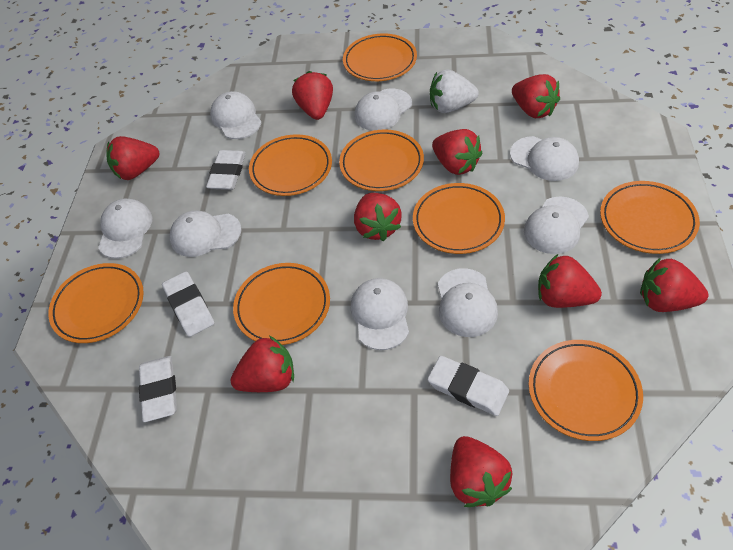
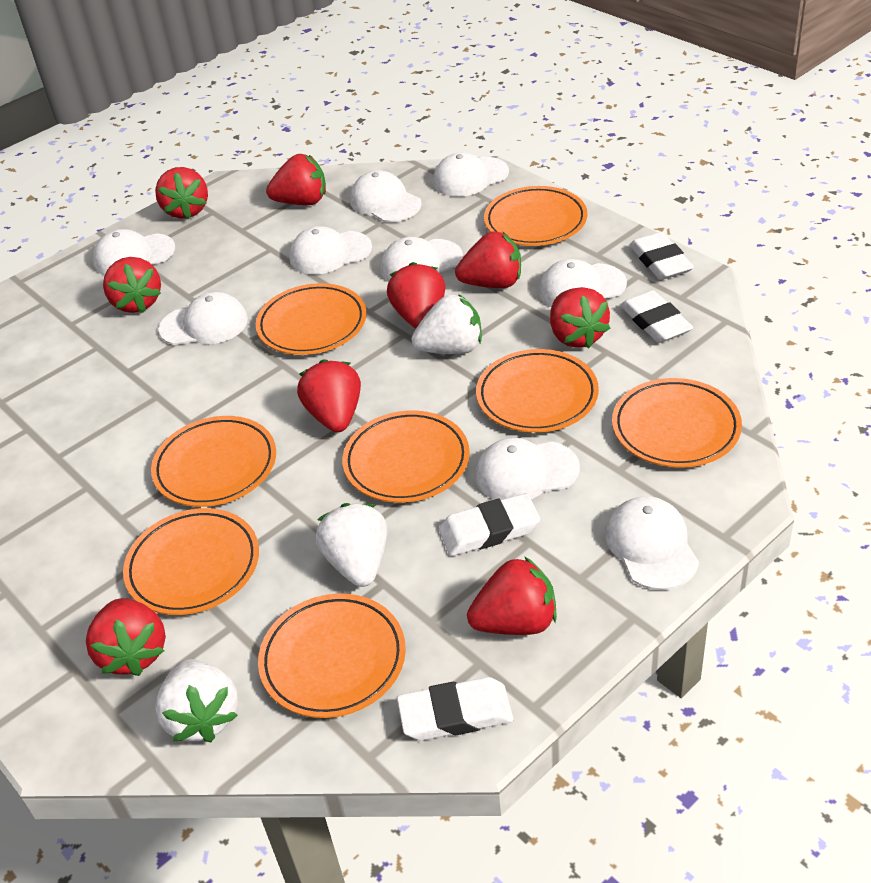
white cap: 8 -> 9
white strawberry: 1 -> 3

